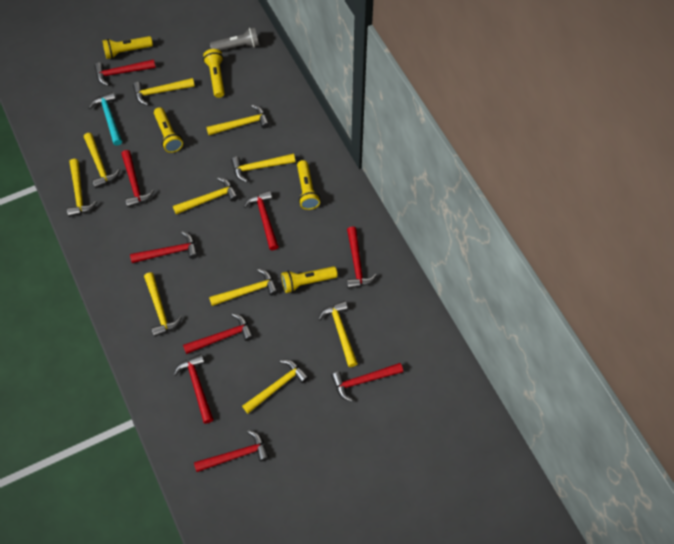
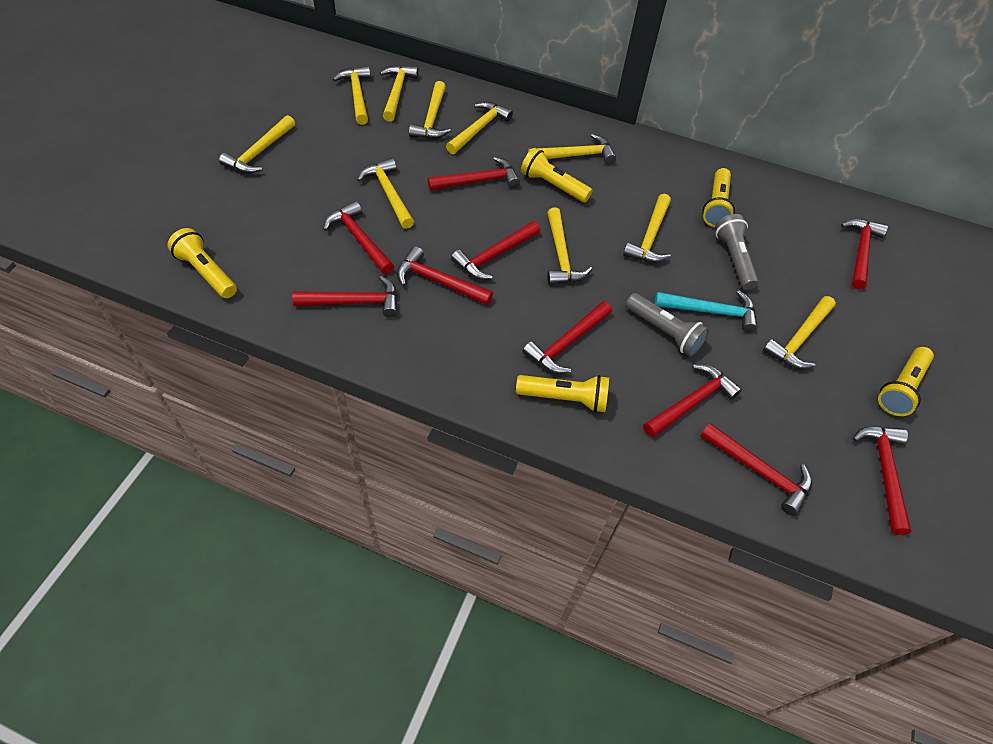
grey flashlight: 1 -> 2
red hammer: 9 -> 10

